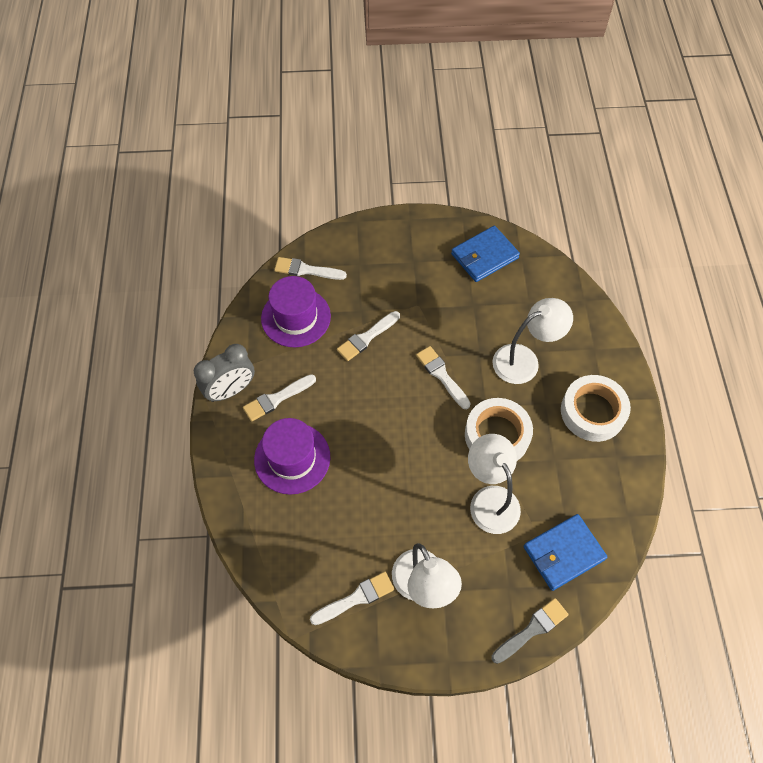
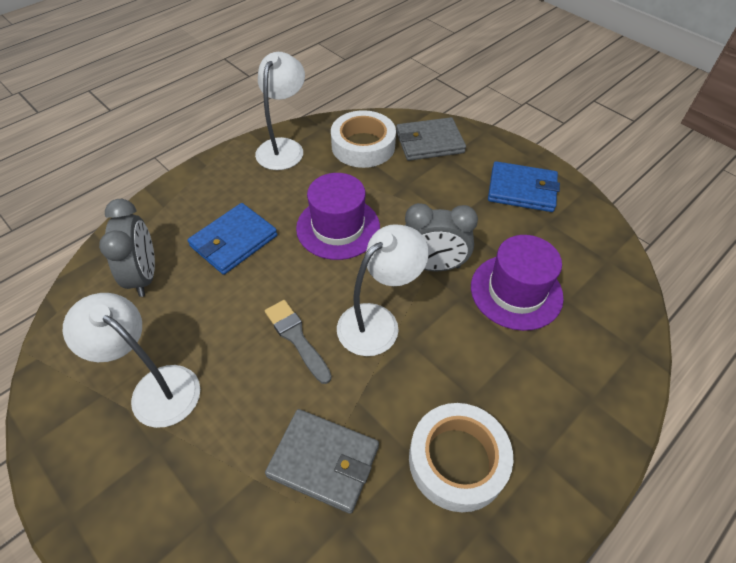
grey clock: 1 -> 2
grey wallet: 0 -> 2
white brush: 5 -> 0

